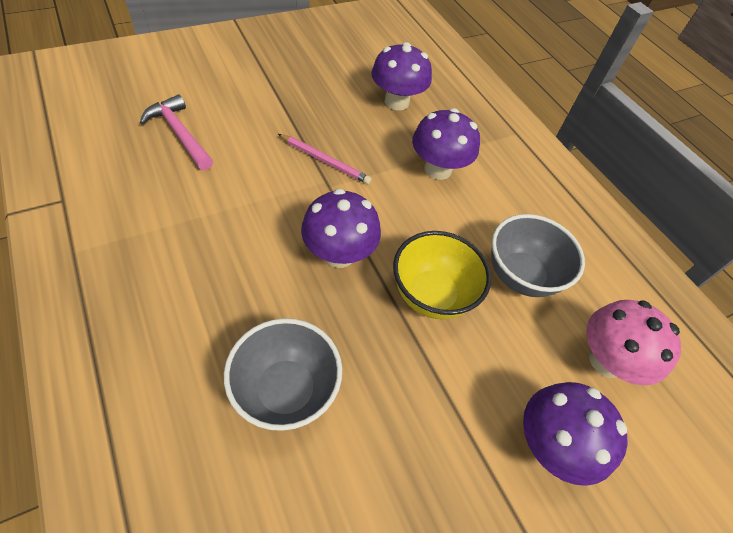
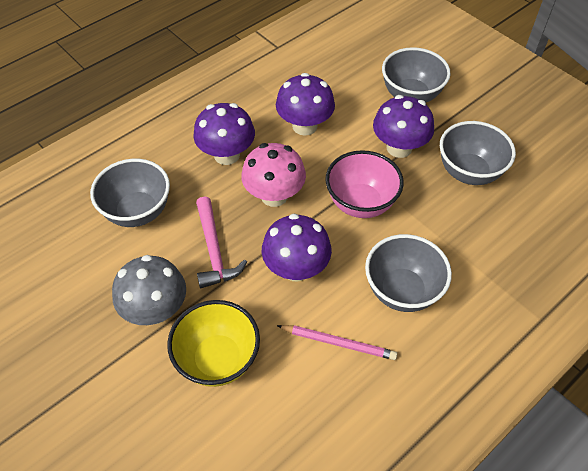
grey bowl: 2 -> 4
grey mushroom: 0 -> 1
pink bowl: 0 -> 1

